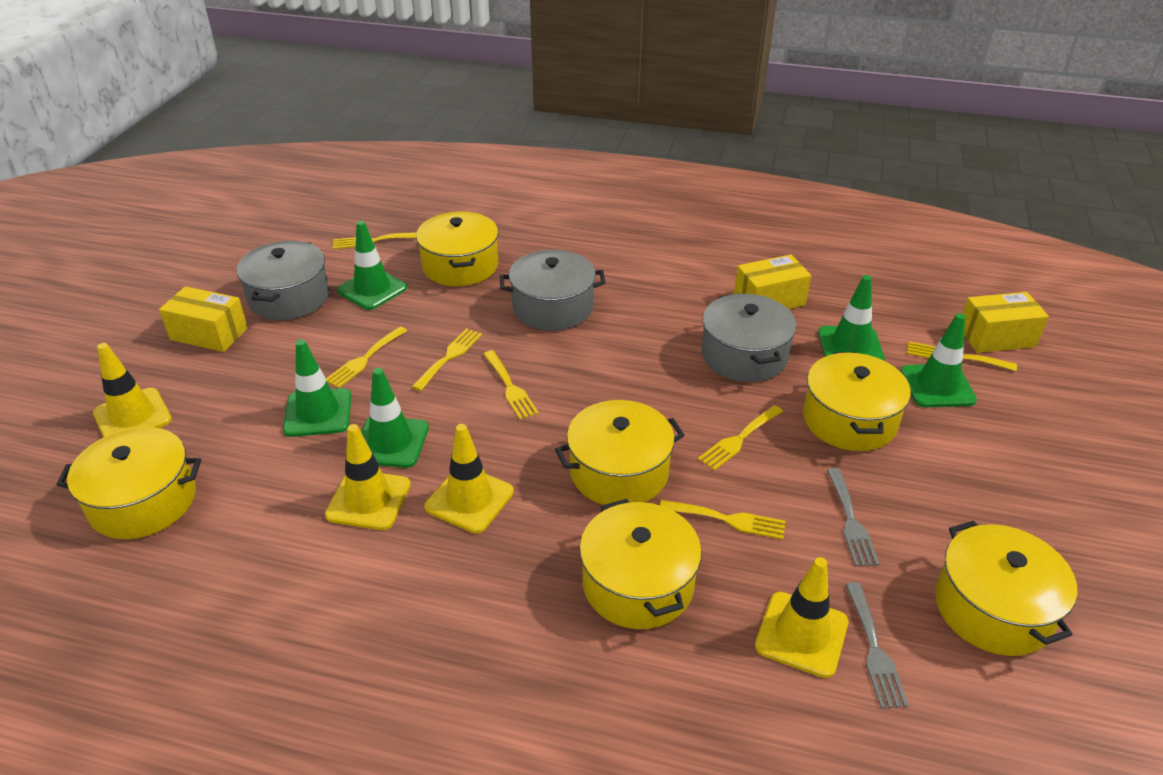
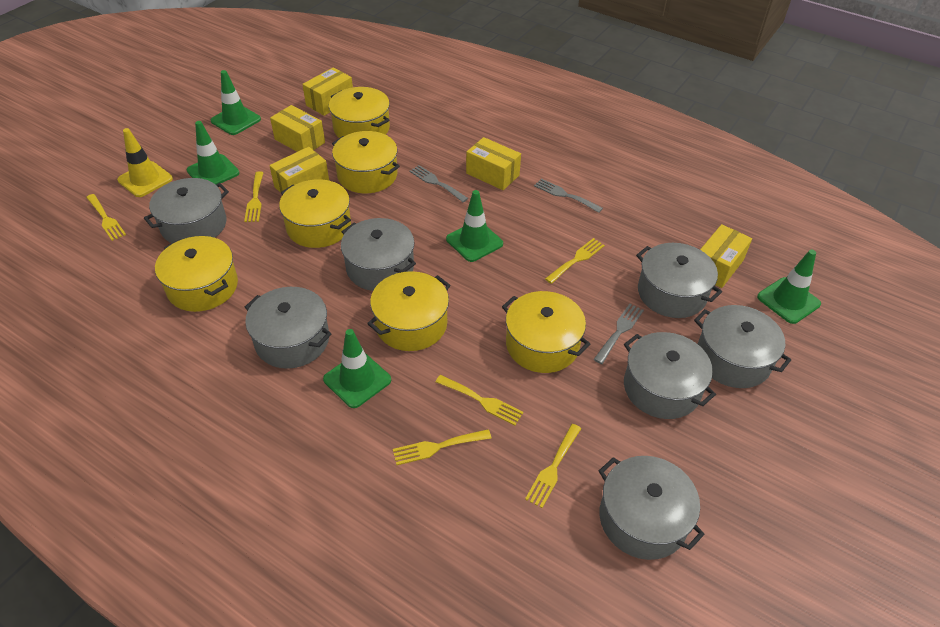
grey fork: 2 -> 3
grey pot: 3 -> 7
yellow box: 3 -> 5
yellow fork: 7 -> 6
yellow traffic cone: 4 -> 1

